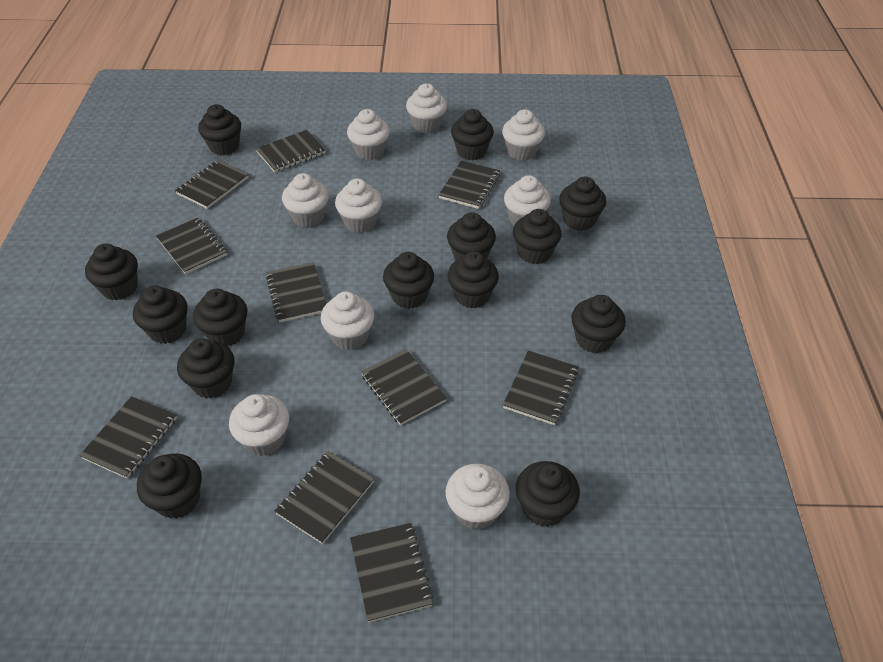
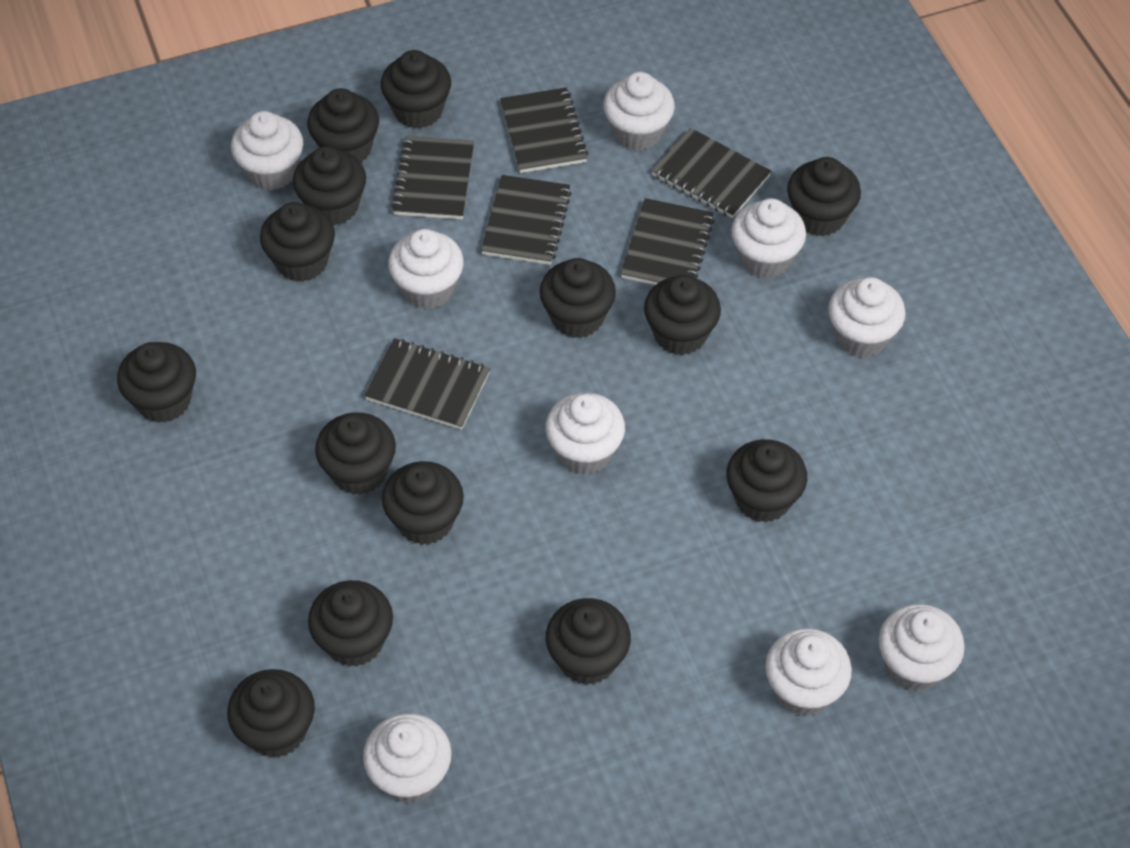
black notebook: 10 -> 6

